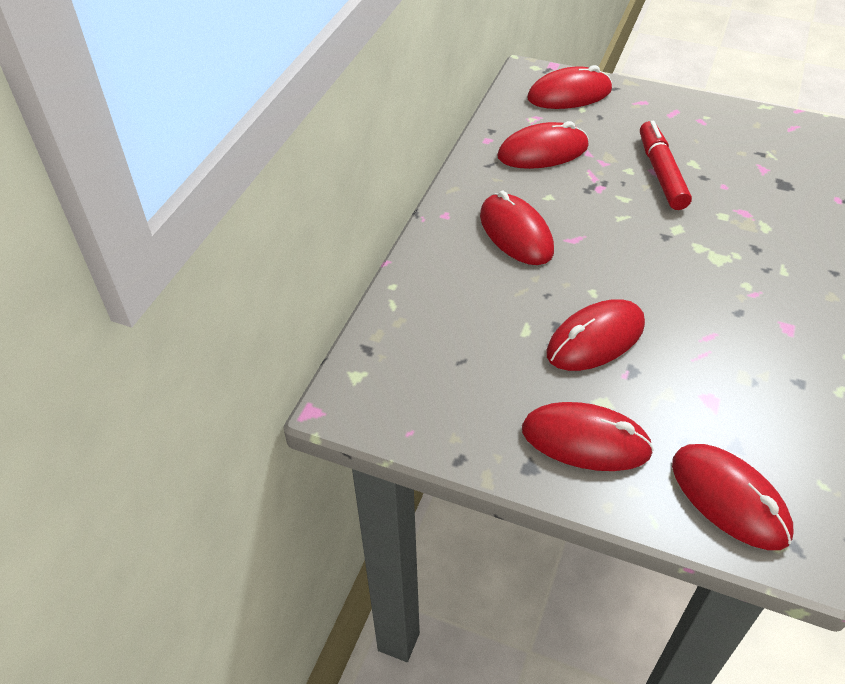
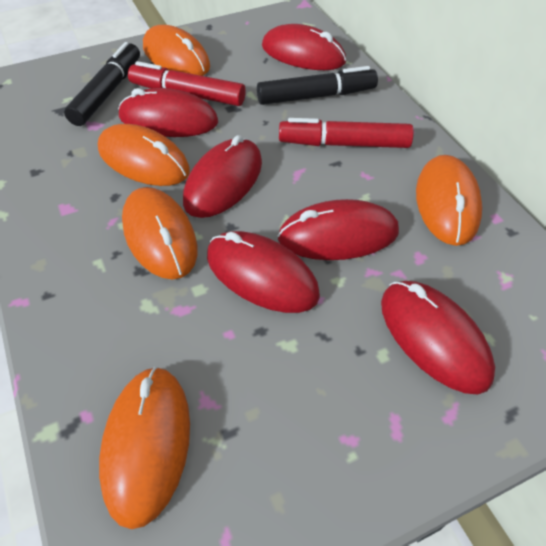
black marker: 0 -> 2
orange mouse: 0 -> 5
red marker: 1 -> 2

